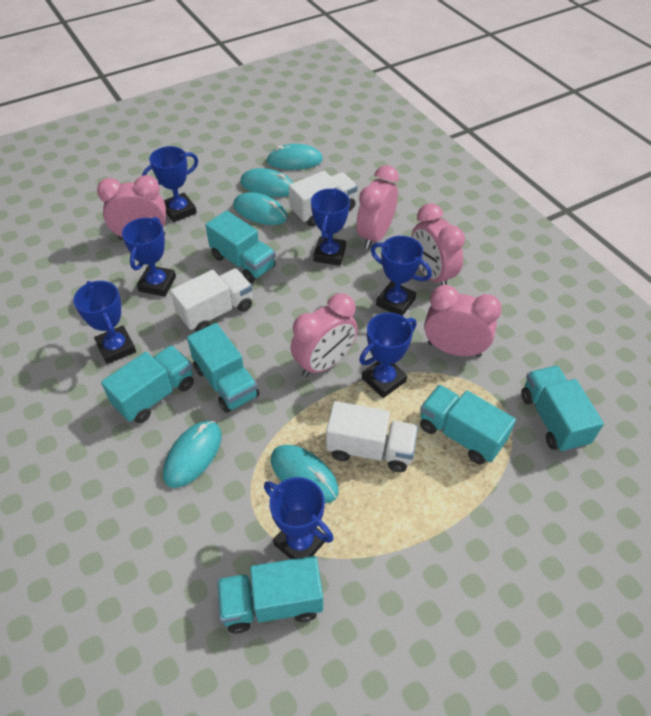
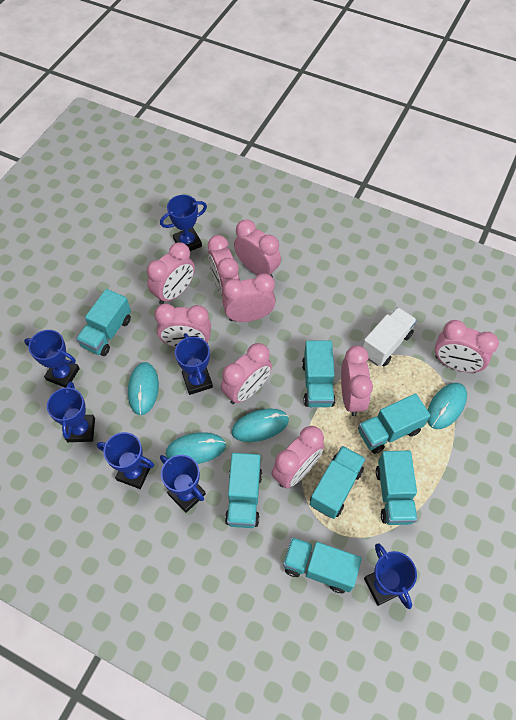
pink clock: 5 -> 9
turquoise mouse: 5 -> 4
turquoise truck: 6 -> 7
white truck: 3 -> 1

